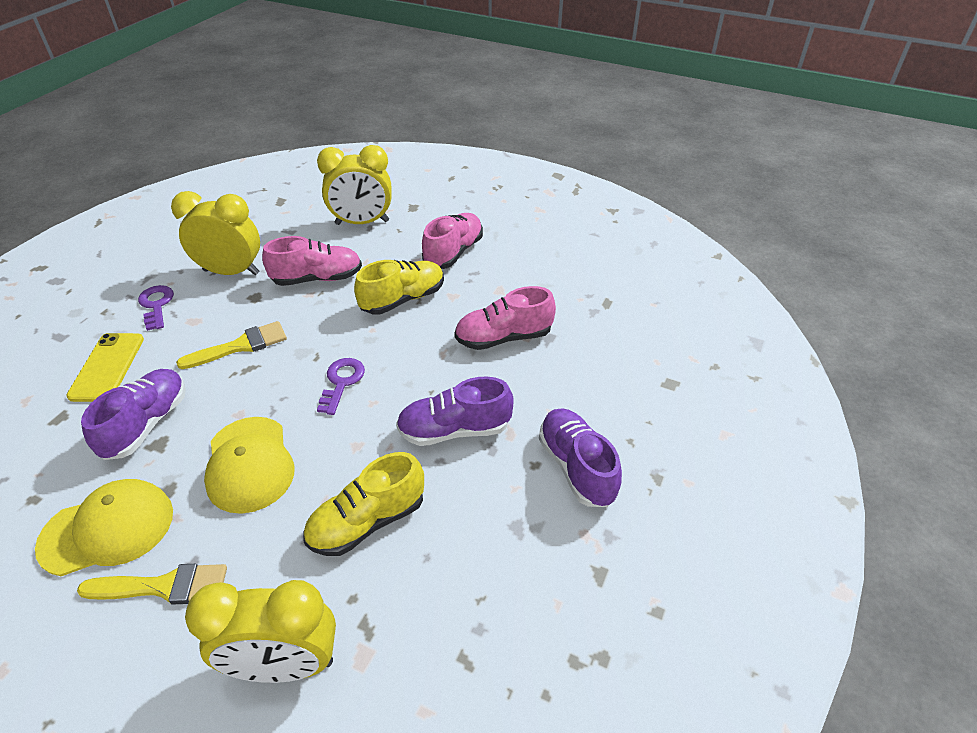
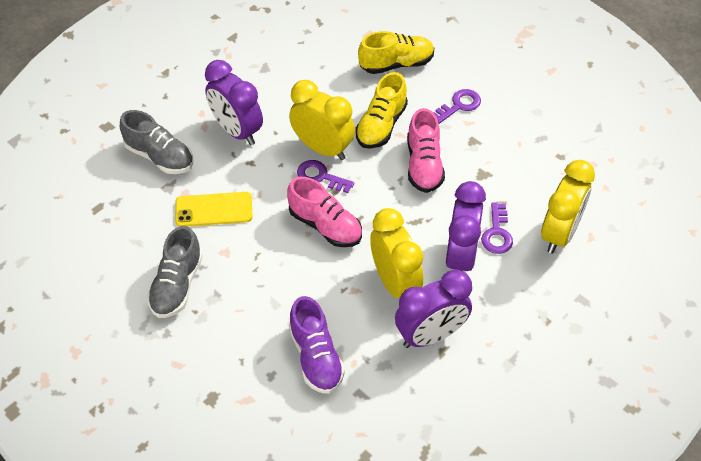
grey shoe: 0 -> 2
pink shoe: 3 -> 2
purple clock: 0 -> 3
purple key: 2 -> 3
purple shoe: 3 -> 1
yellow brush: 2 -> 0
yellow cap: 2 -> 0

